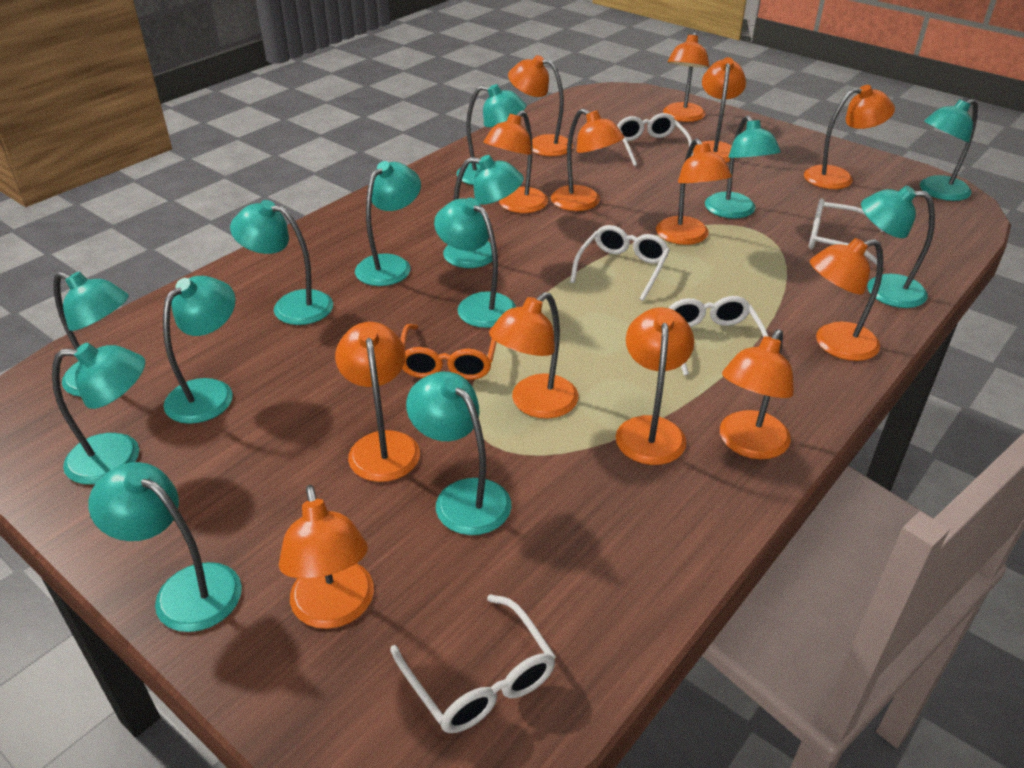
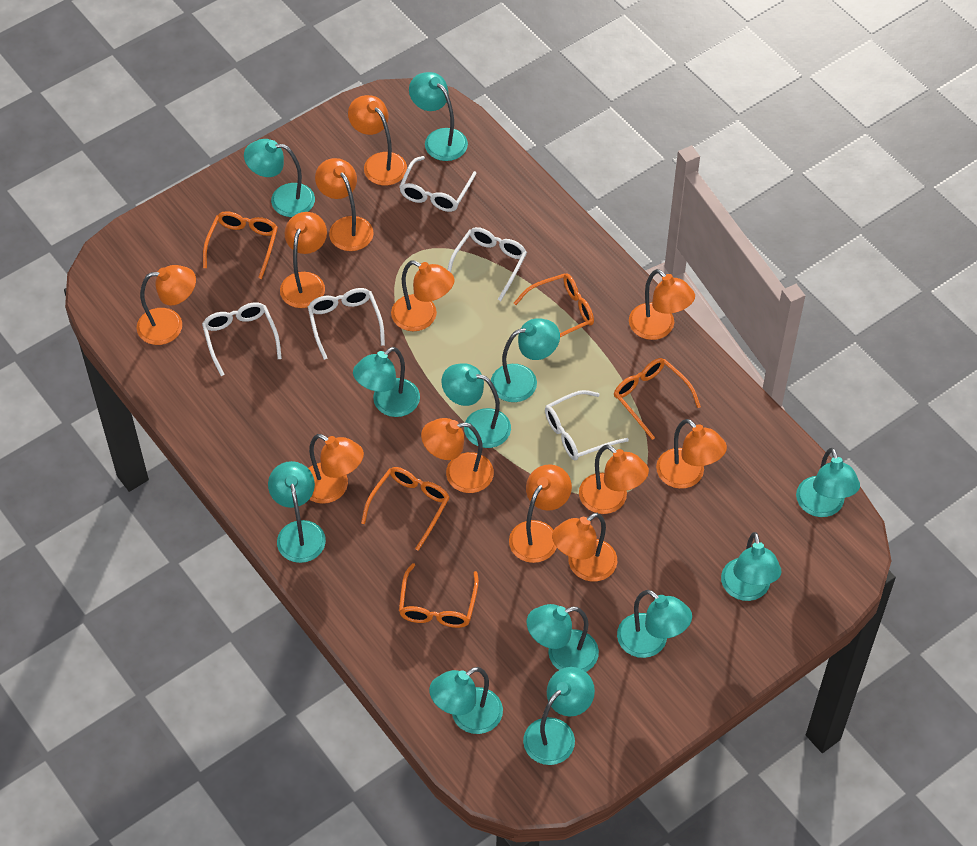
orange glasses: 1 -> 5
orange lamp: 13 -> 12
turquoise lamp: 13 -> 12

